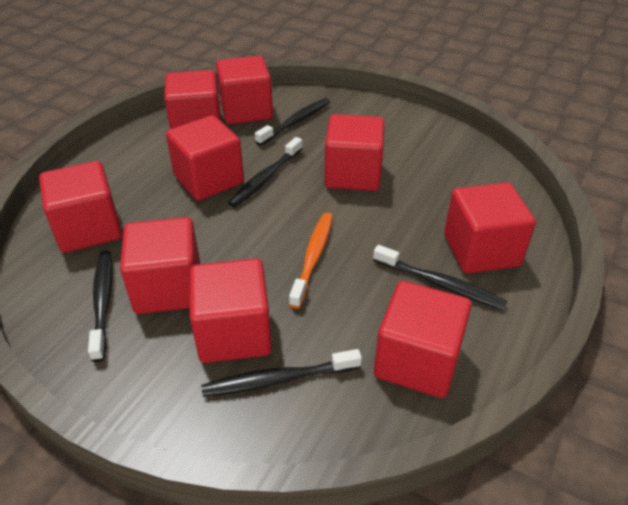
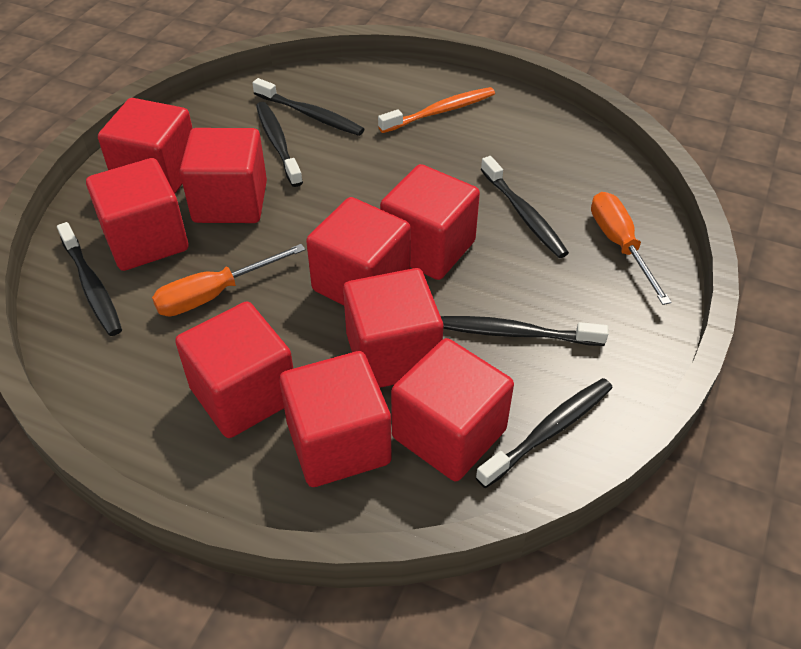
black toothbrush: 5 -> 6
orange screwdriver: 0 -> 2

